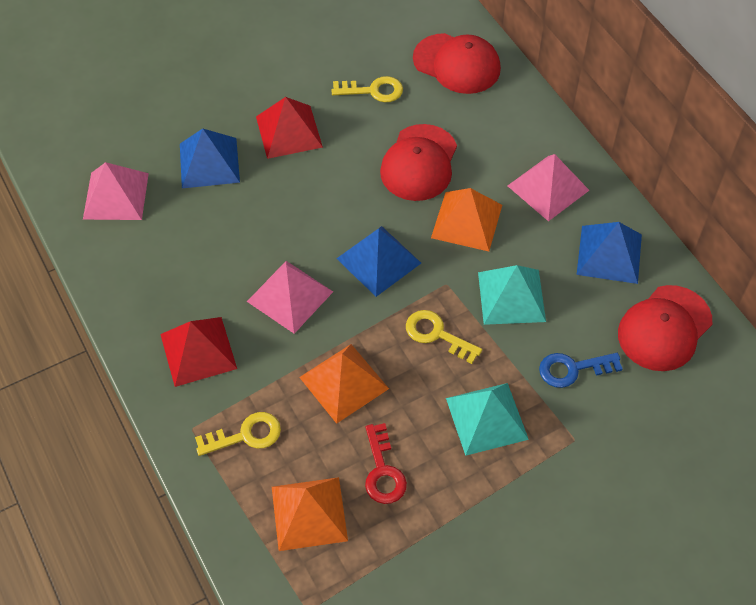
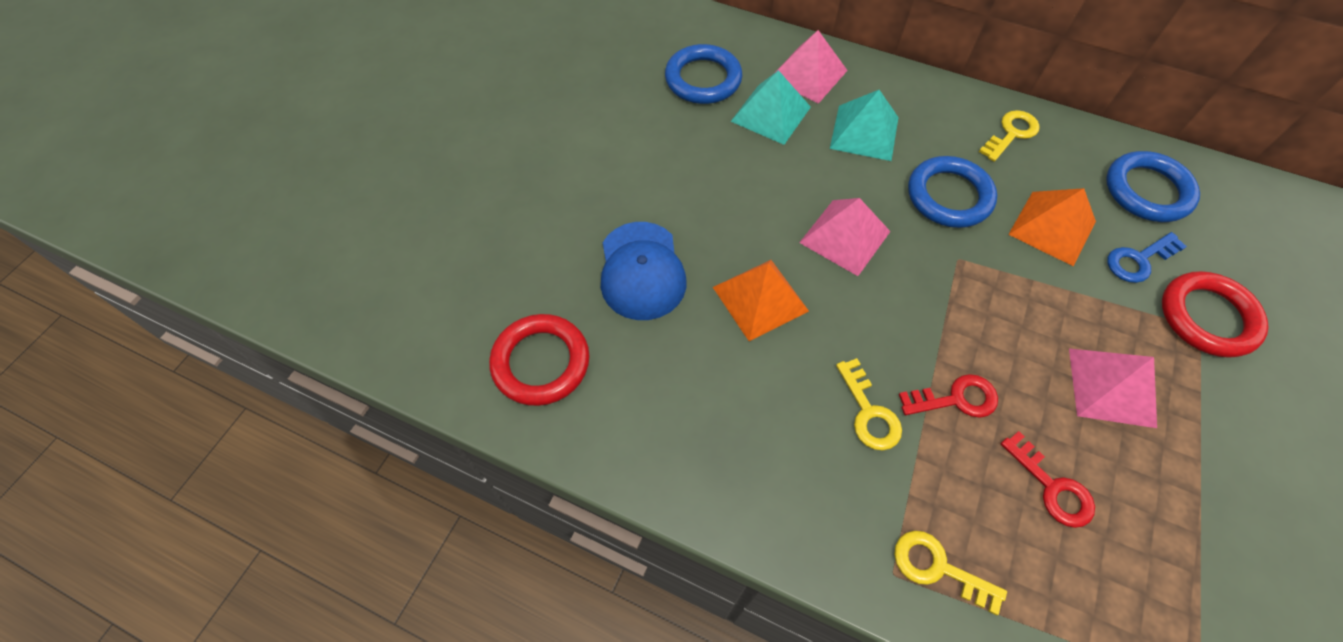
blue cap: 0 -> 1
blue pyramid: 3 -> 0
blue ring: 0 -> 3
orange pyramid: 3 -> 2
red cap: 3 -> 0
red key: 1 -> 2
red pyramid: 2 -> 0
red ring: 0 -> 2

